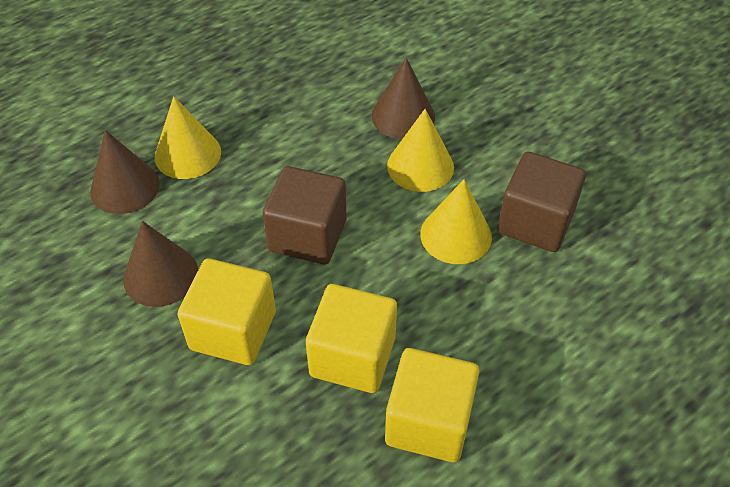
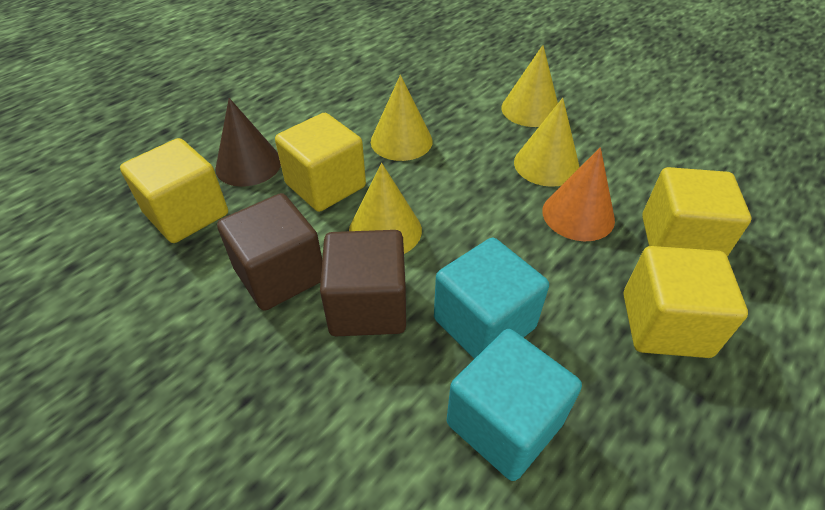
brown cone: 3 -> 1
orange cone: 0 -> 1
turquoise cube: 0 -> 2
yellow cone: 3 -> 4
yellow cube: 3 -> 4

